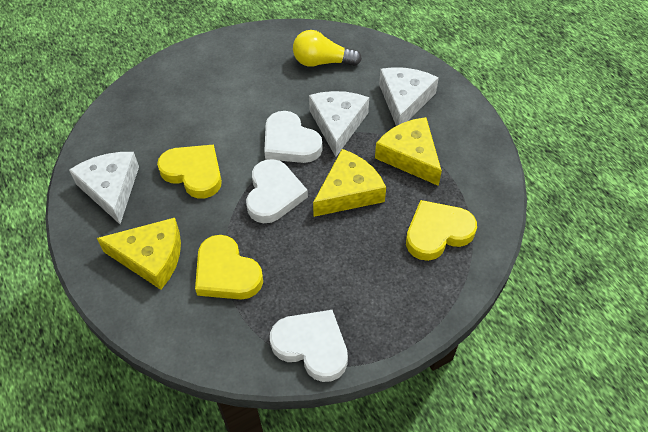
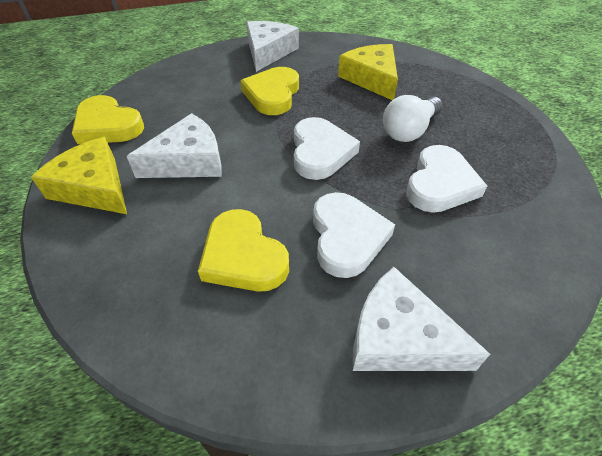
white light bulb: 0 -> 1
yellow cheese: 3 -> 2
yellow light bulb: 1 -> 0

